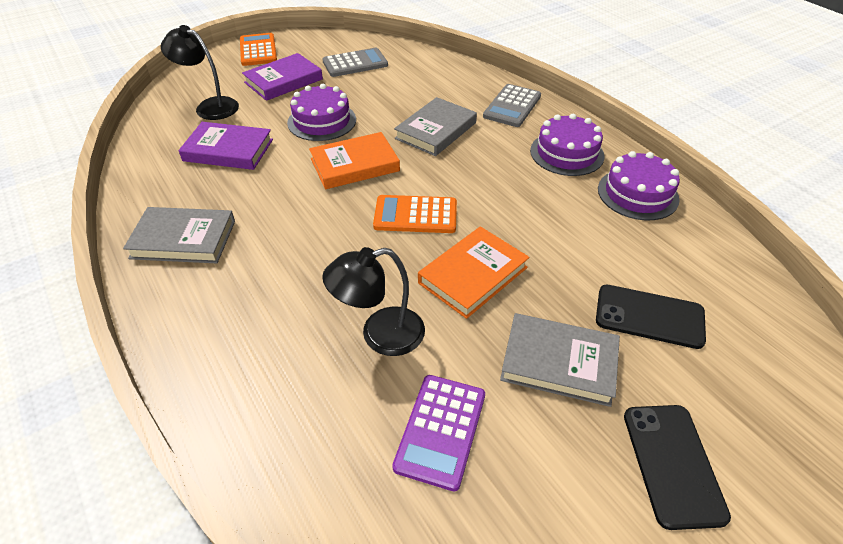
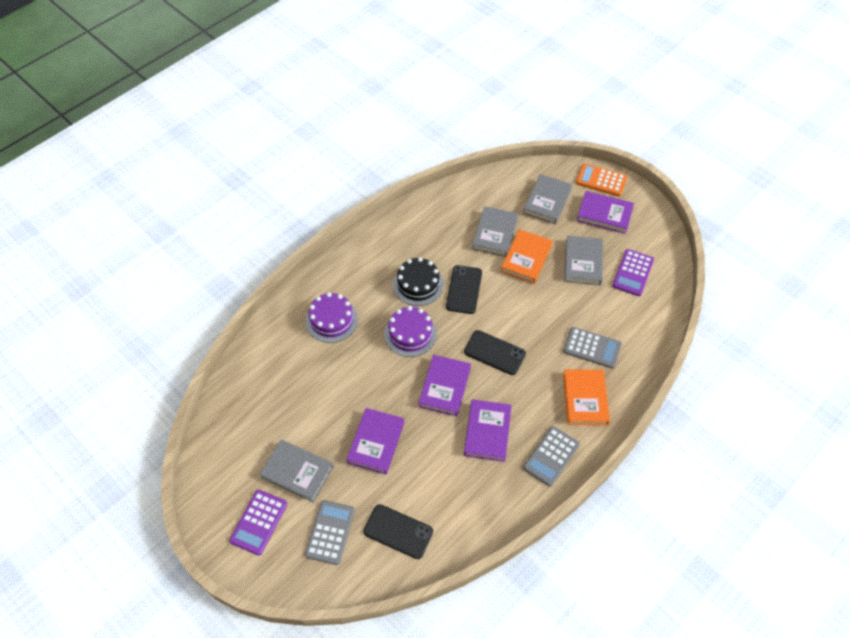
black cake: 0 -> 1
black lamp: 2 -> 0
black phone: 2 -> 3
grey book: 3 -> 4
grey calculator: 2 -> 3
orange calculator: 2 -> 1
purple book: 2 -> 4
purple cake: 3 -> 2
purple calculator: 1 -> 2

